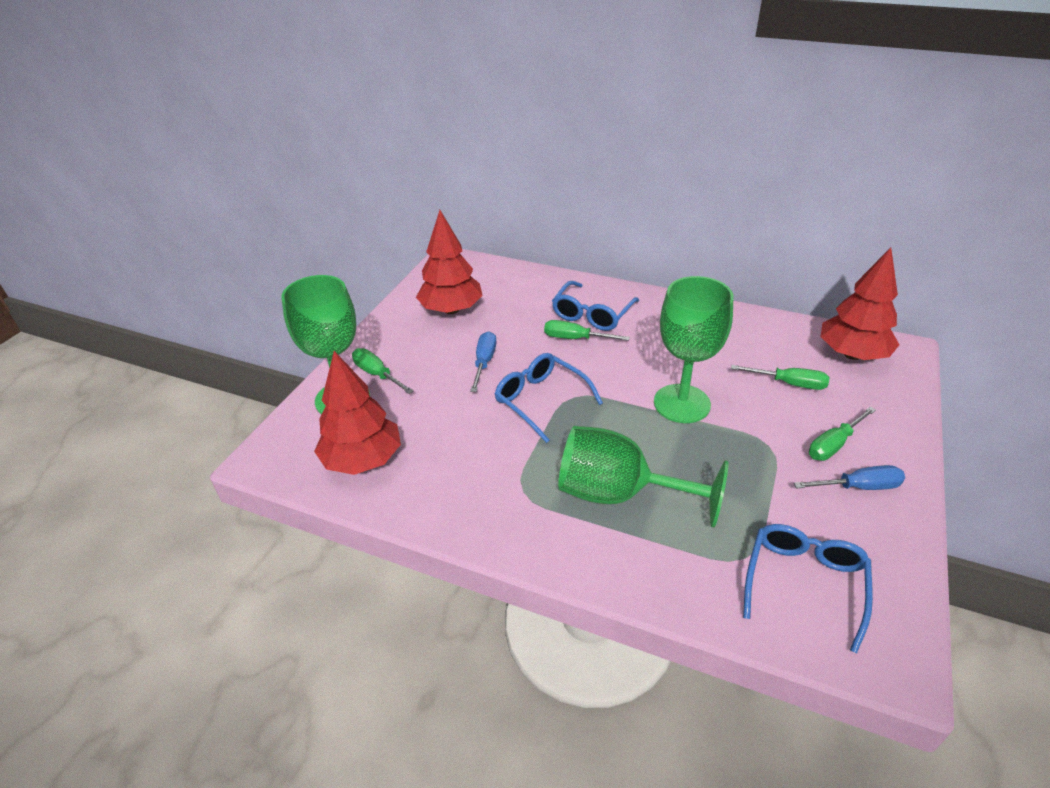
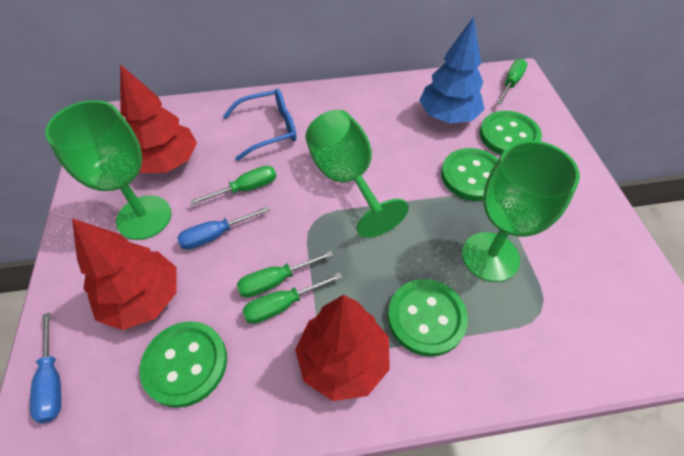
blue glasses: 3 -> 1
blue tree: 0 -> 1
green button: 0 -> 4

